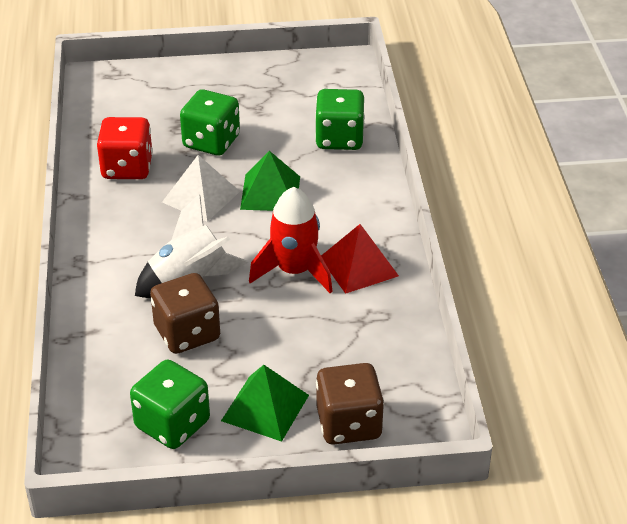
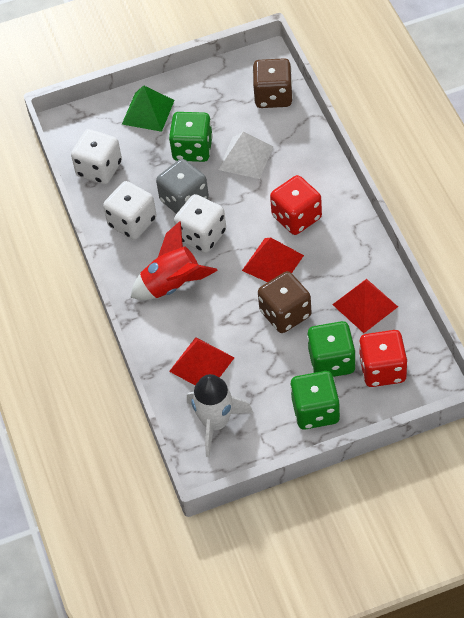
green pyramid: 2 -> 1
grey dice: 0 -> 1
red dice: 1 -> 2
red pyramid: 1 -> 3
white dice: 0 -> 3

